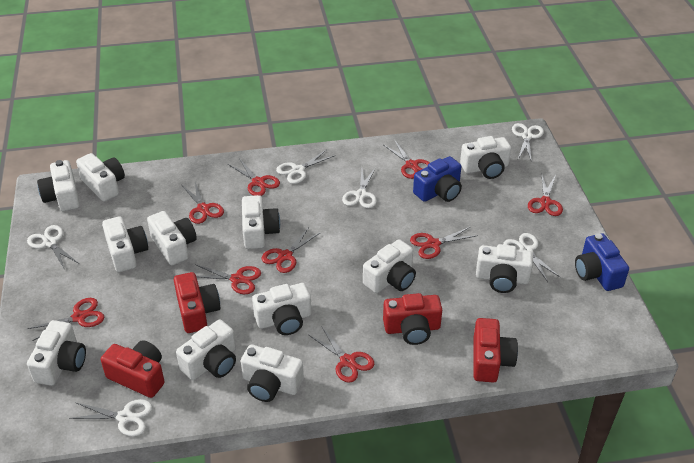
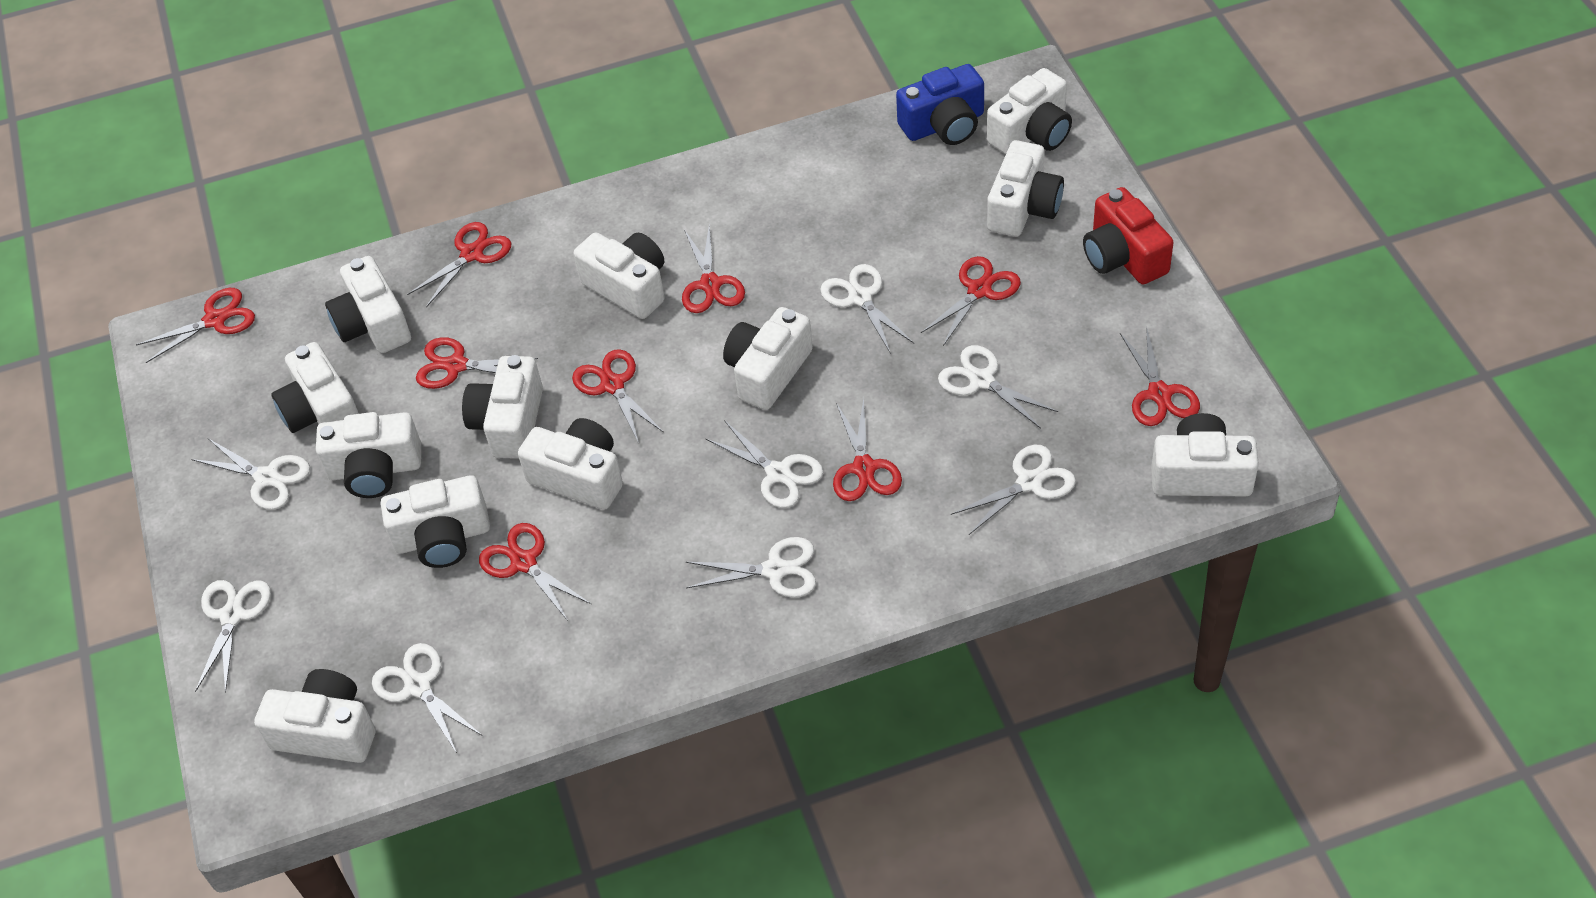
blue camera: 2 -> 1
red camera: 4 -> 1
white scissors: 6 -> 8

